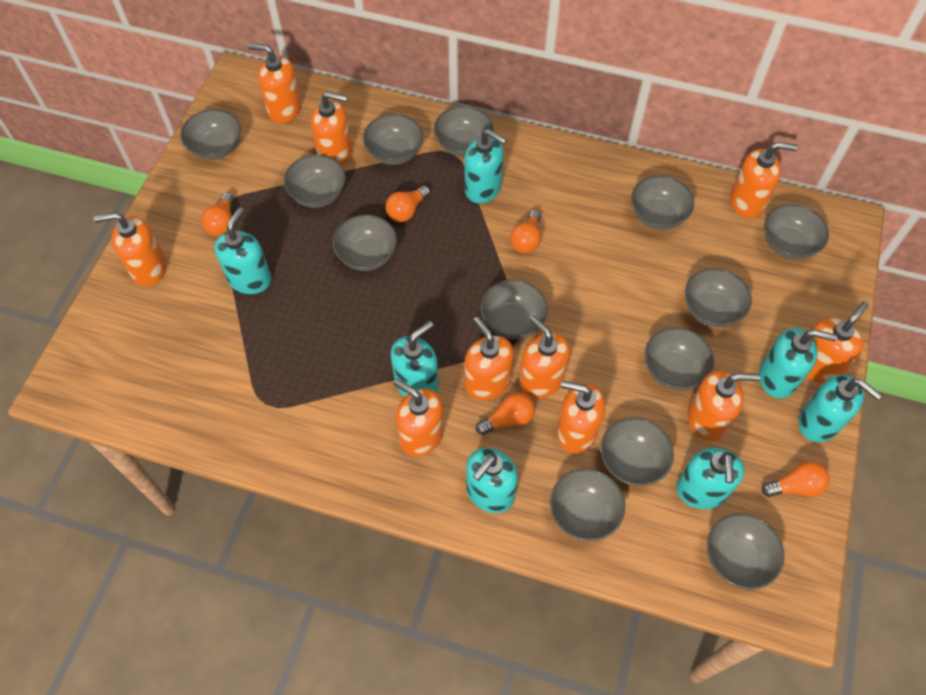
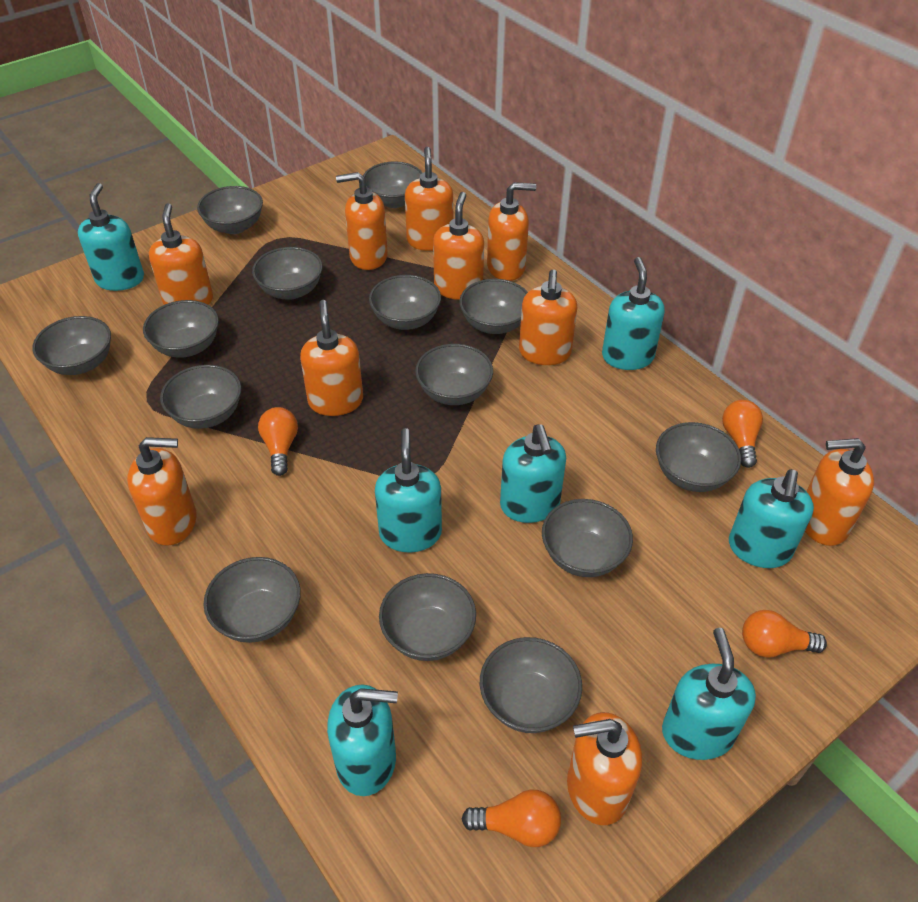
grey bowl: 13 -> 14
orange light bulb: 5 -> 4

